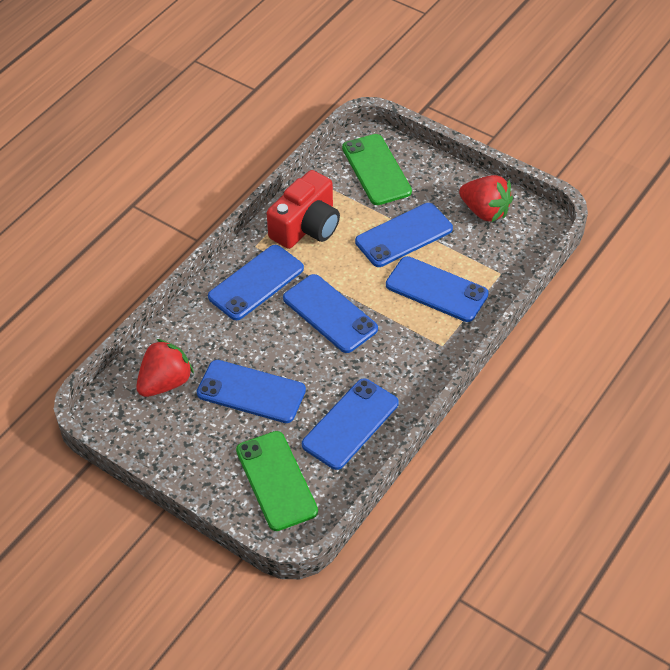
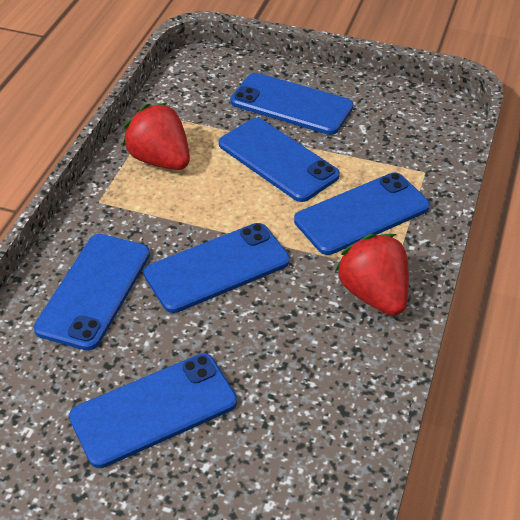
green phone: 2 -> 0
red camera: 1 -> 0

